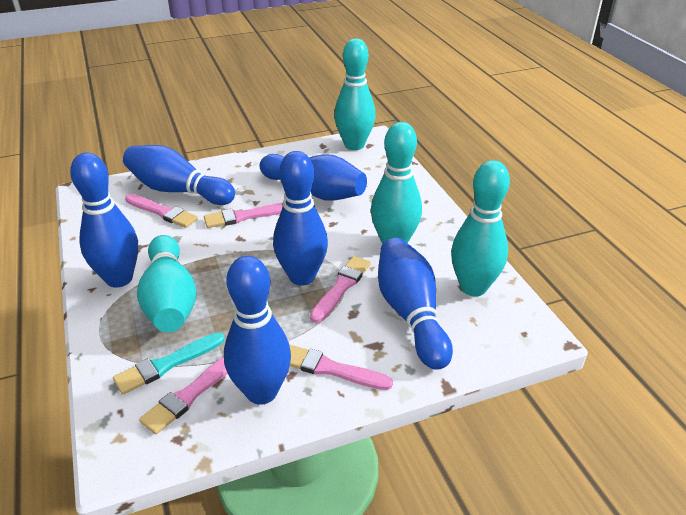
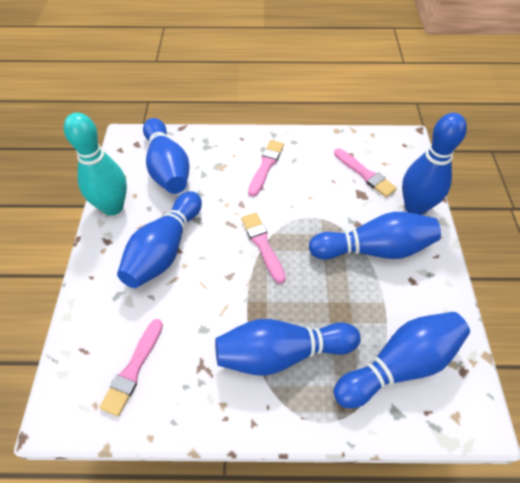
pink brush: 5 -> 4
turquoise bowling pin: 4 -> 1
turquoise brush: 1 -> 0

